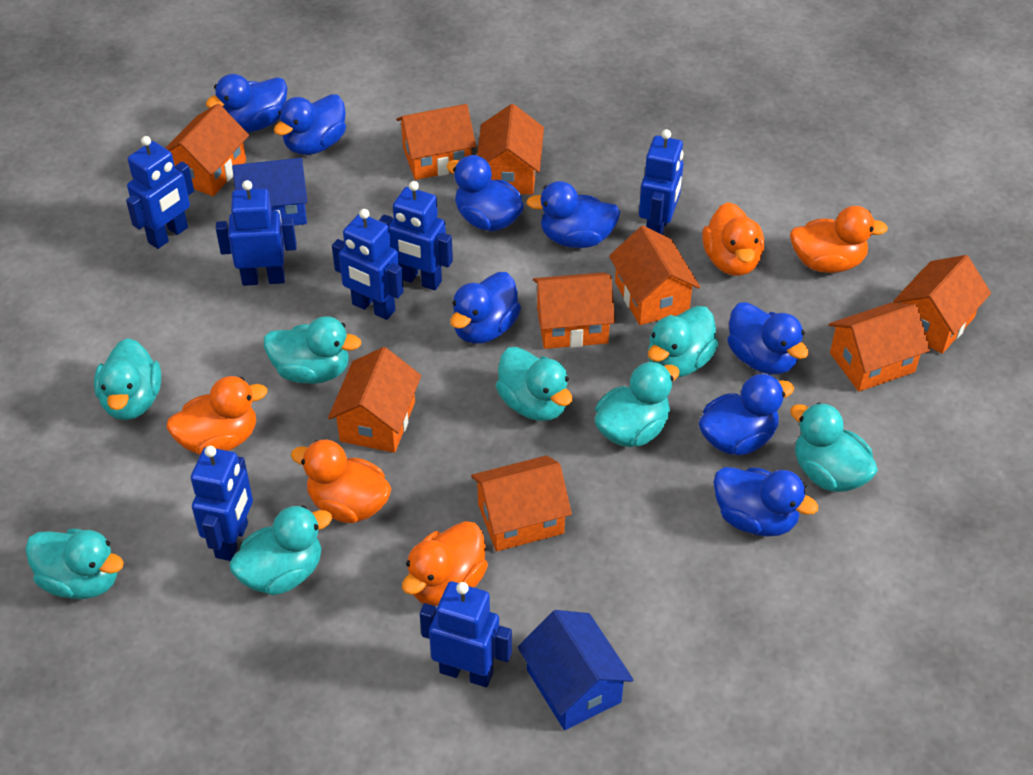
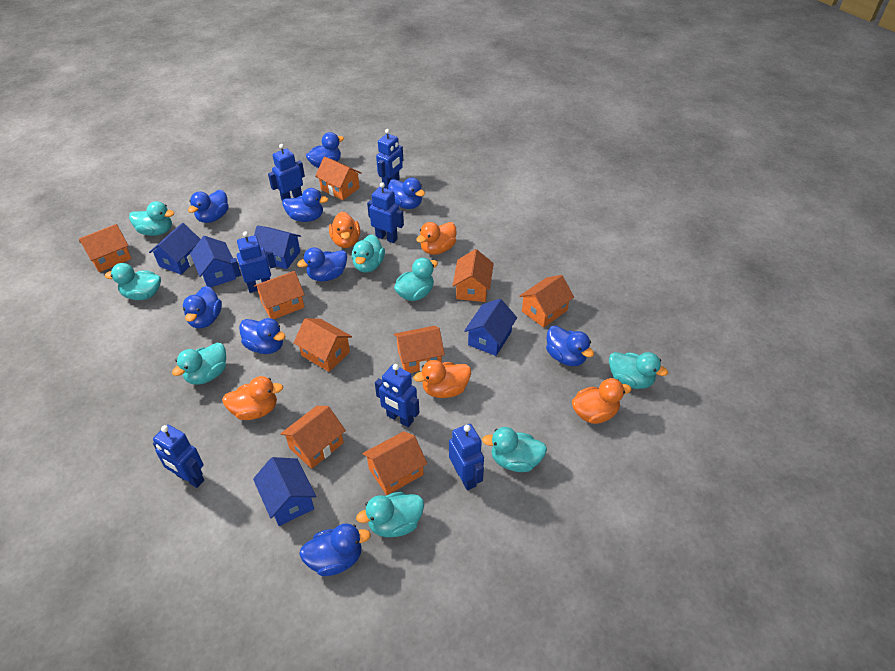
blue duck: 8 -> 9
blue house: 2 -> 5

